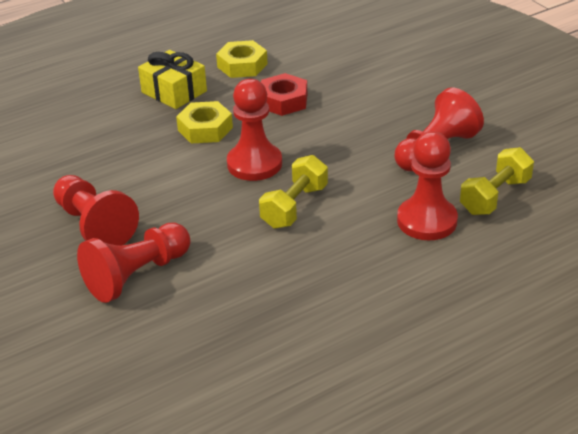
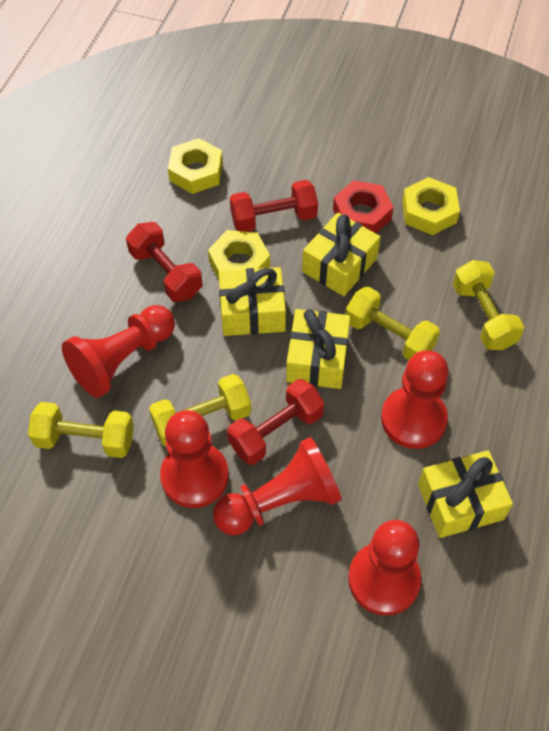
red dumbbell: 0 -> 3
yellow dumbbell: 2 -> 4
yellow gift: 1 -> 4
yellow nut: 2 -> 3

